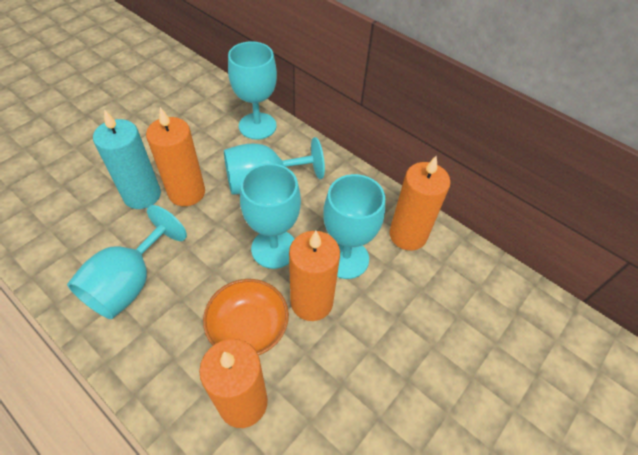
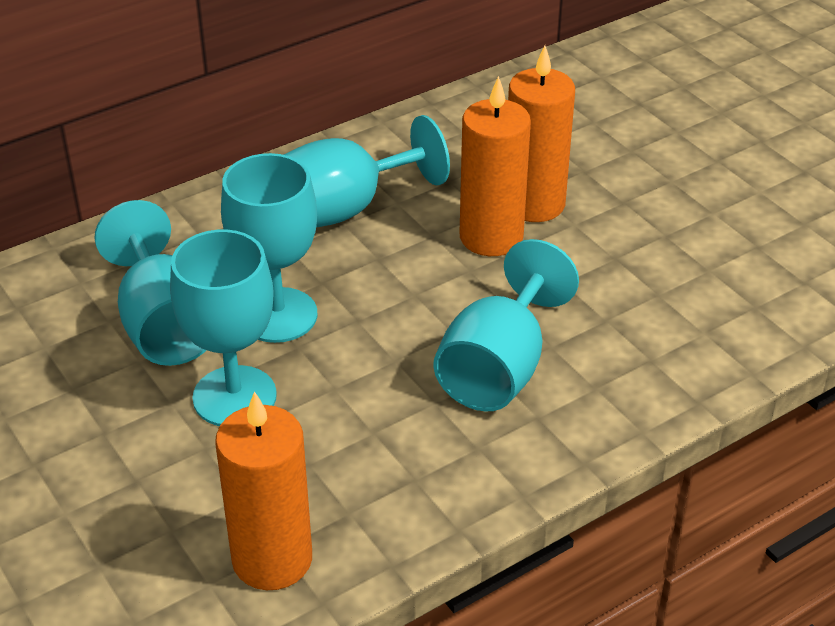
orange bowl: 1 -> 0
orange candle: 4 -> 3
turquoise candle: 1 -> 0

